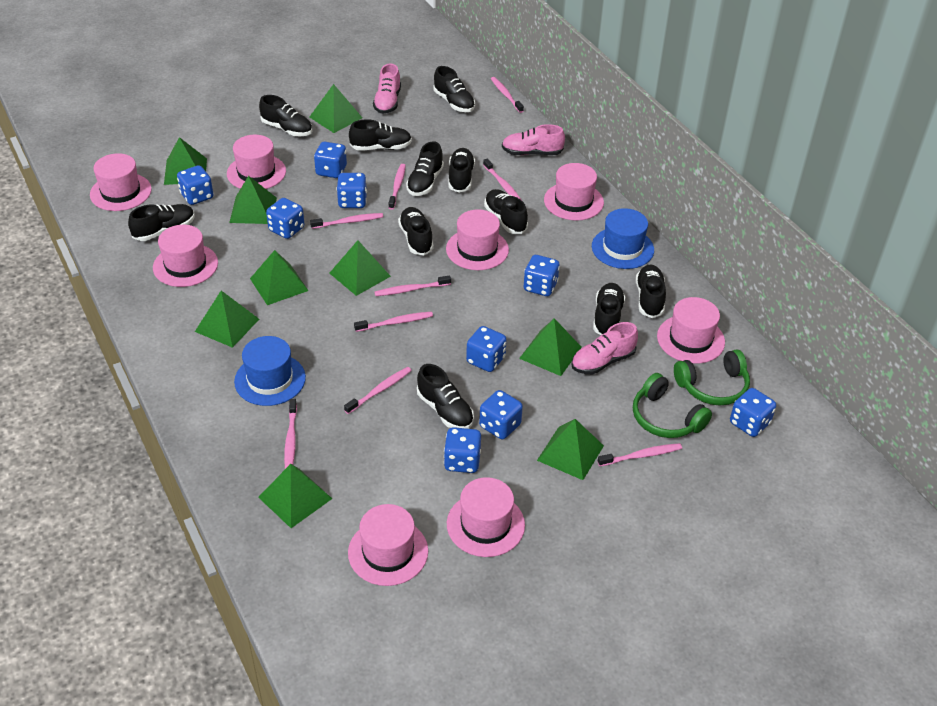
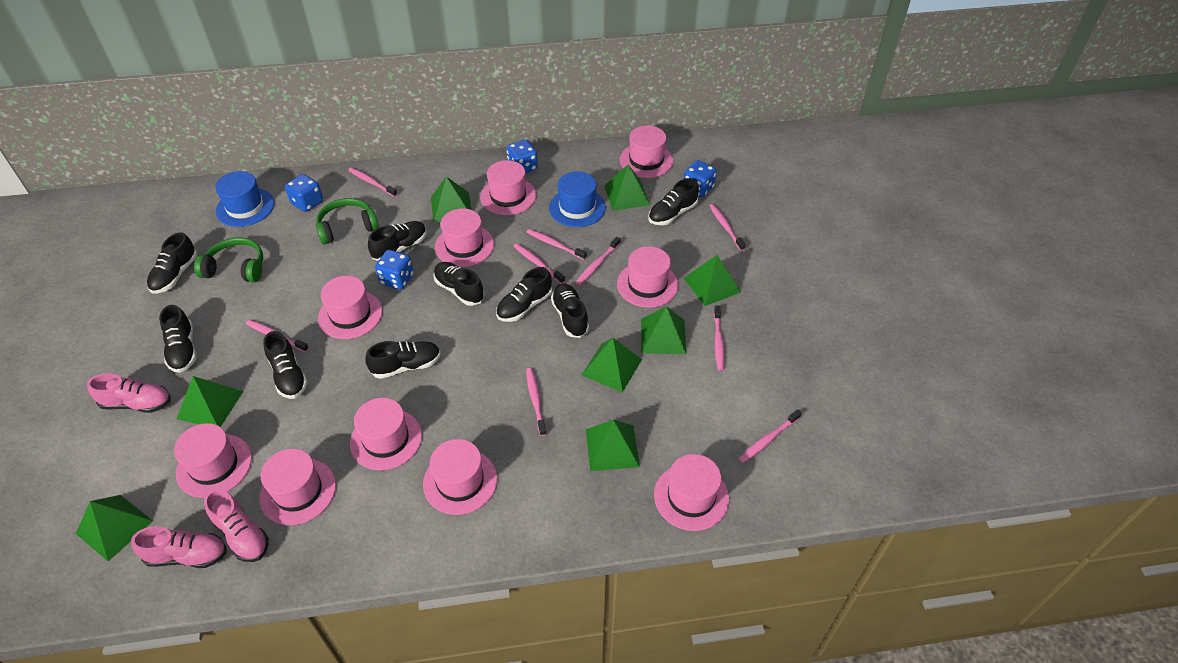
black shoe: 11 -> 9
blue dice: 9 -> 4
green pyramid: 9 -> 8
pink hat: 8 -> 10

